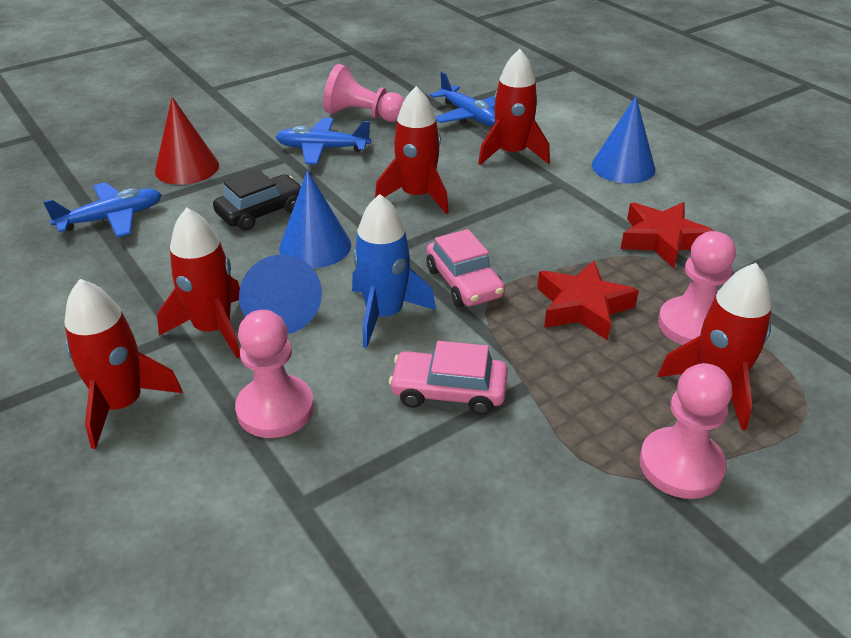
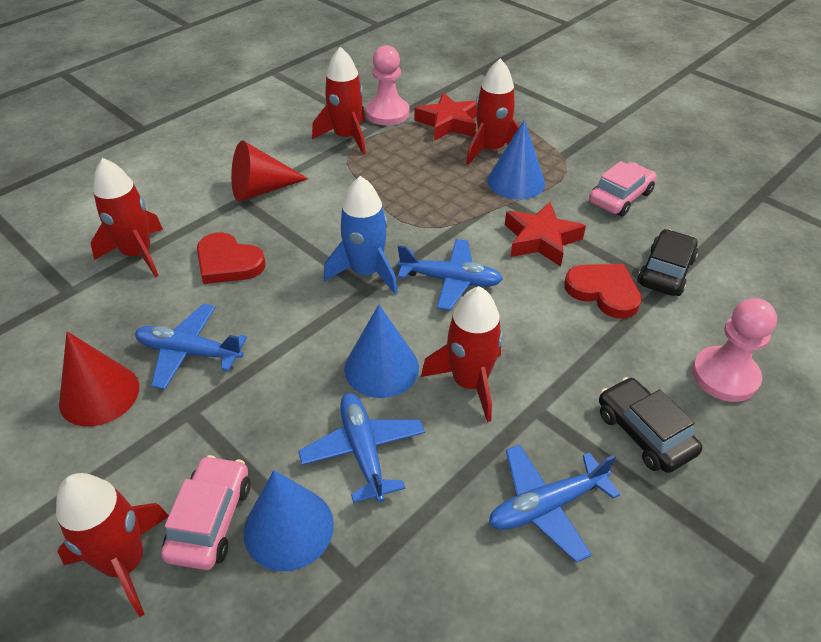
black car: 1 -> 2
blue plane: 3 -> 4
pink pawn: 4 -> 2
red cone: 1 -> 2
red heart: 0 -> 2

